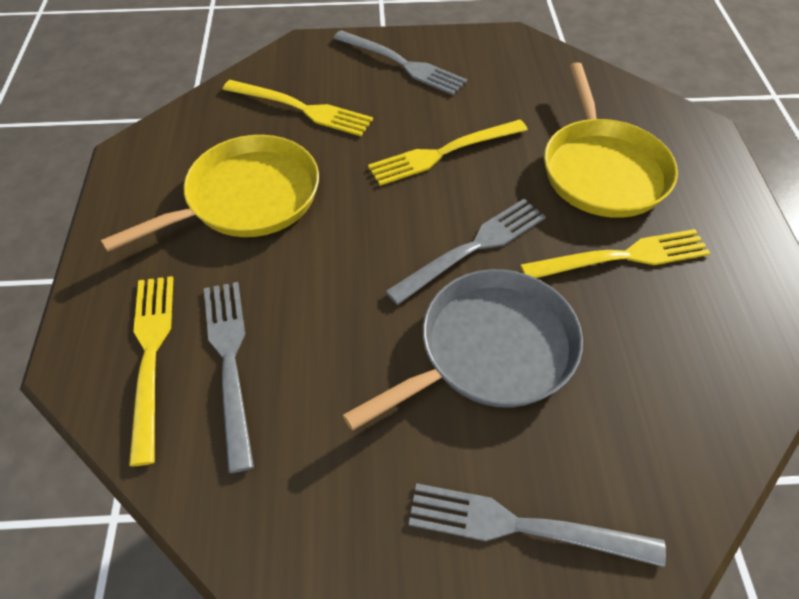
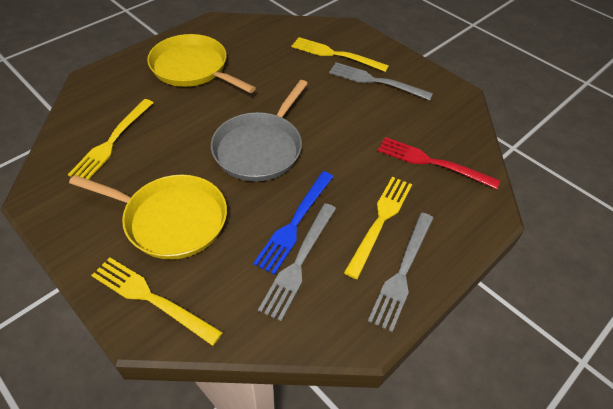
blue fork: 0 -> 1
grey fork: 4 -> 3
red fork: 0 -> 1

